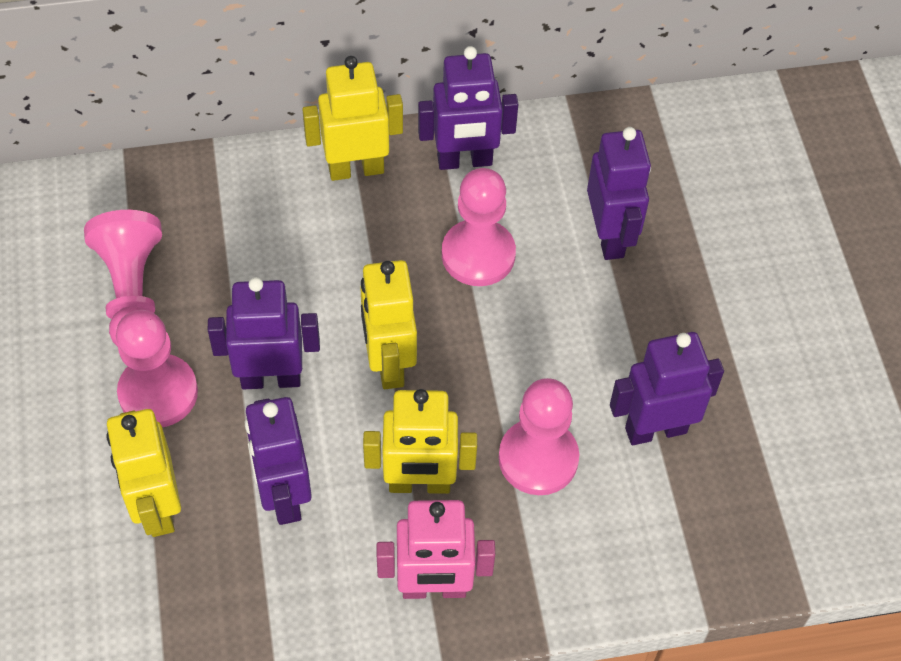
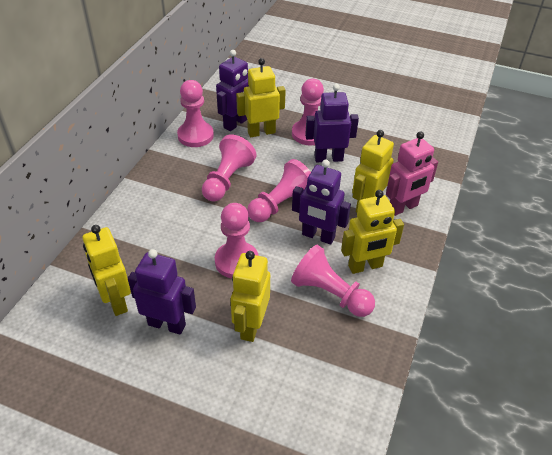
pink pawn: 4 -> 6
purple robot: 5 -> 4
yellow robot: 4 -> 5

